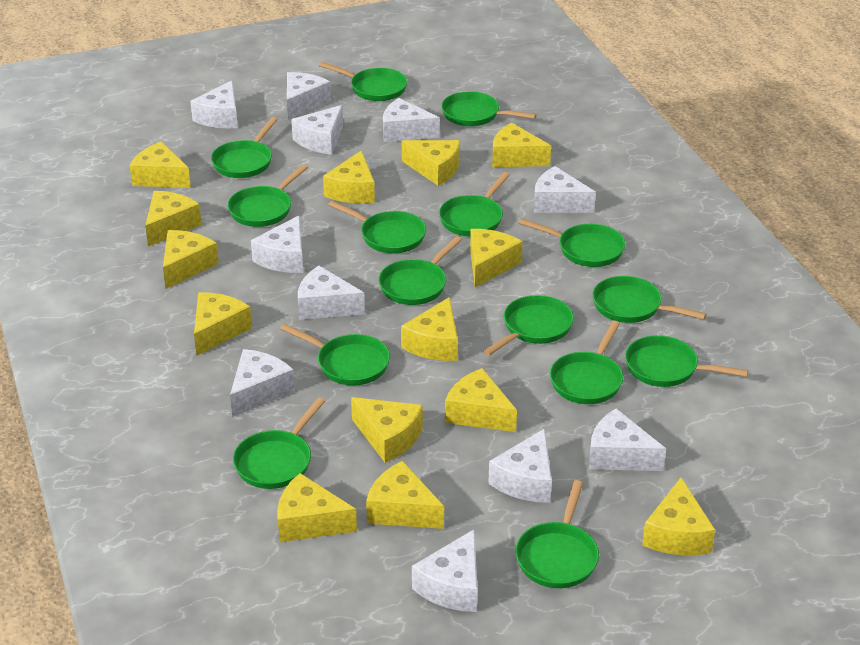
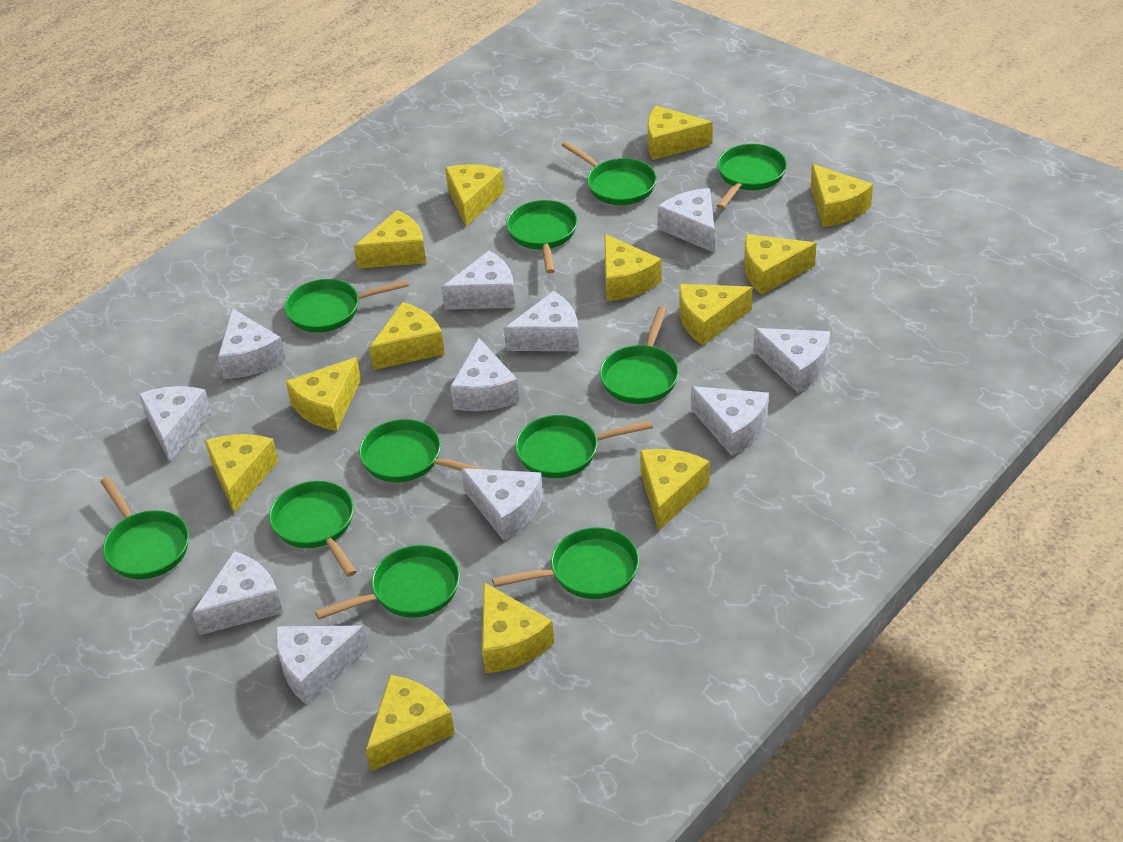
green pan: 15 -> 11
yellow cheese: 14 -> 13

